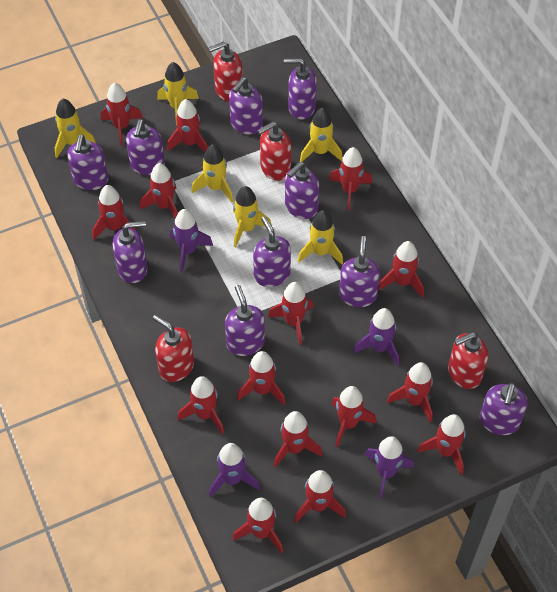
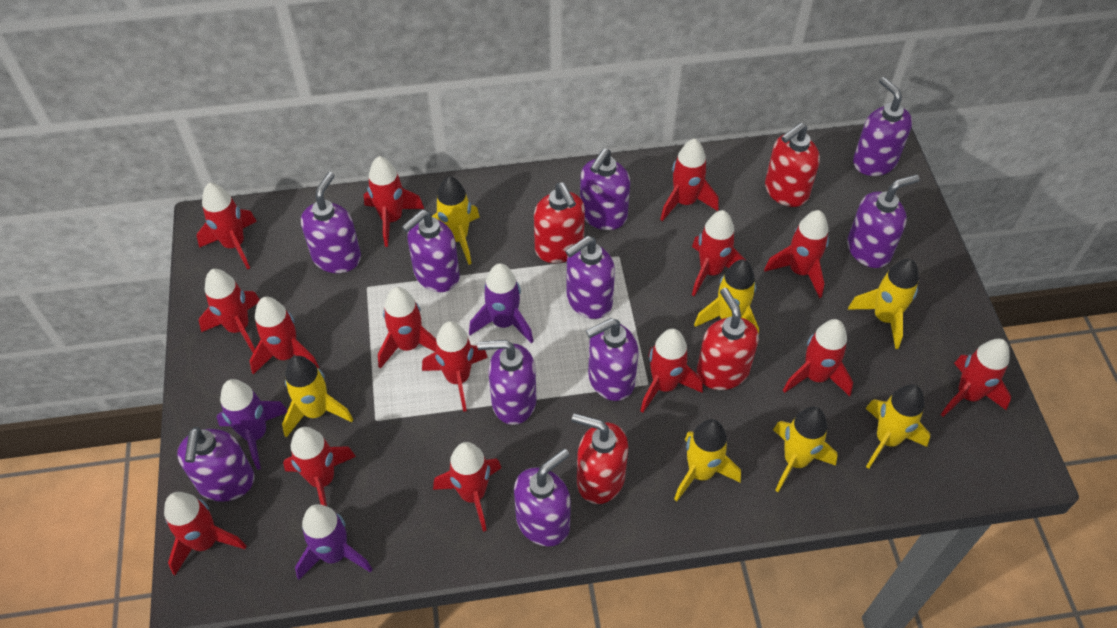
purple rocket: 4 -> 3
yellow rocket: 6 -> 7

